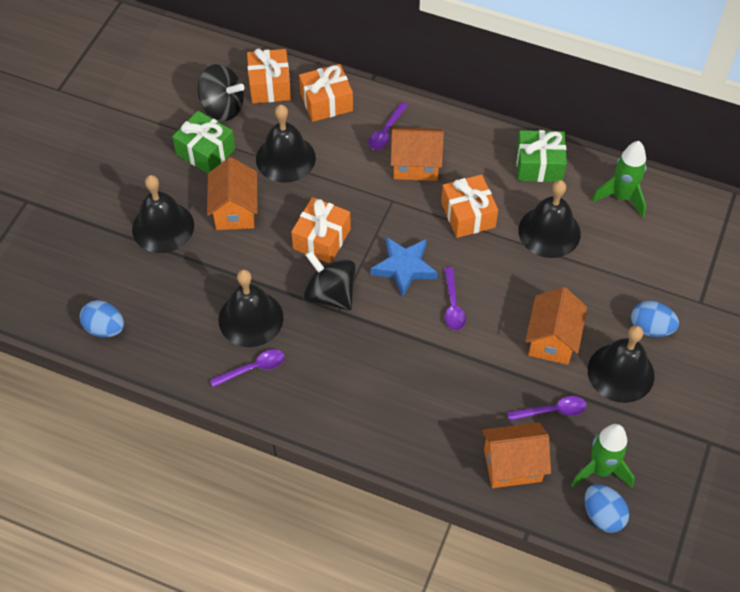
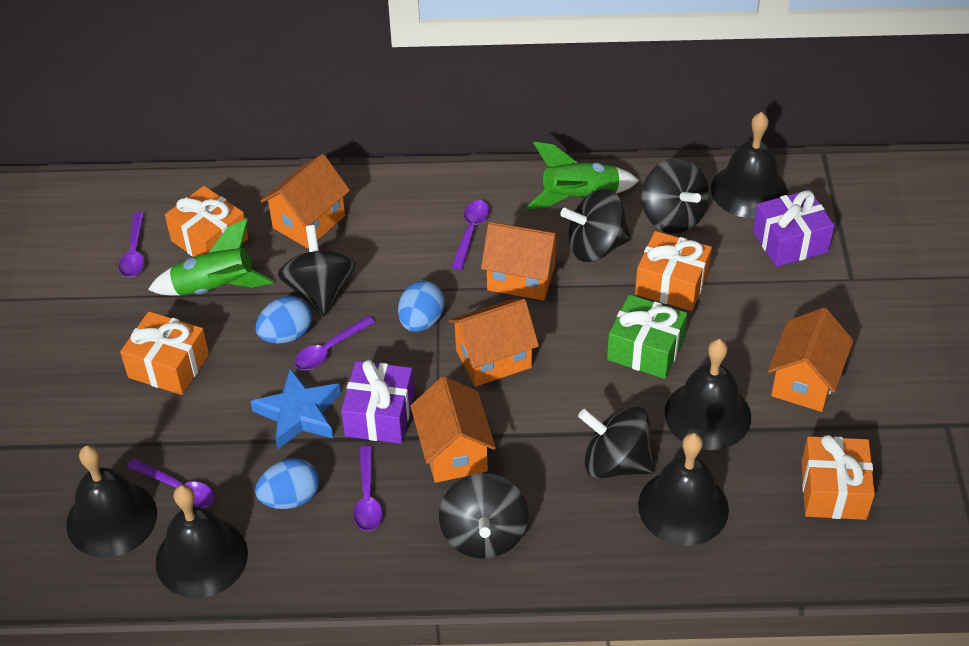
black spinning top: 2 -> 5
green gift: 2 -> 1
orange house: 4 -> 5
purple gift: 0 -> 2
purple spoon: 4 -> 5

